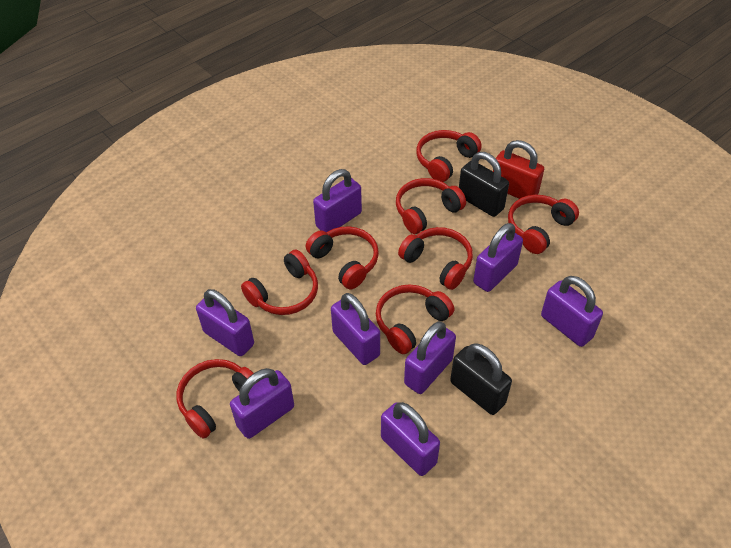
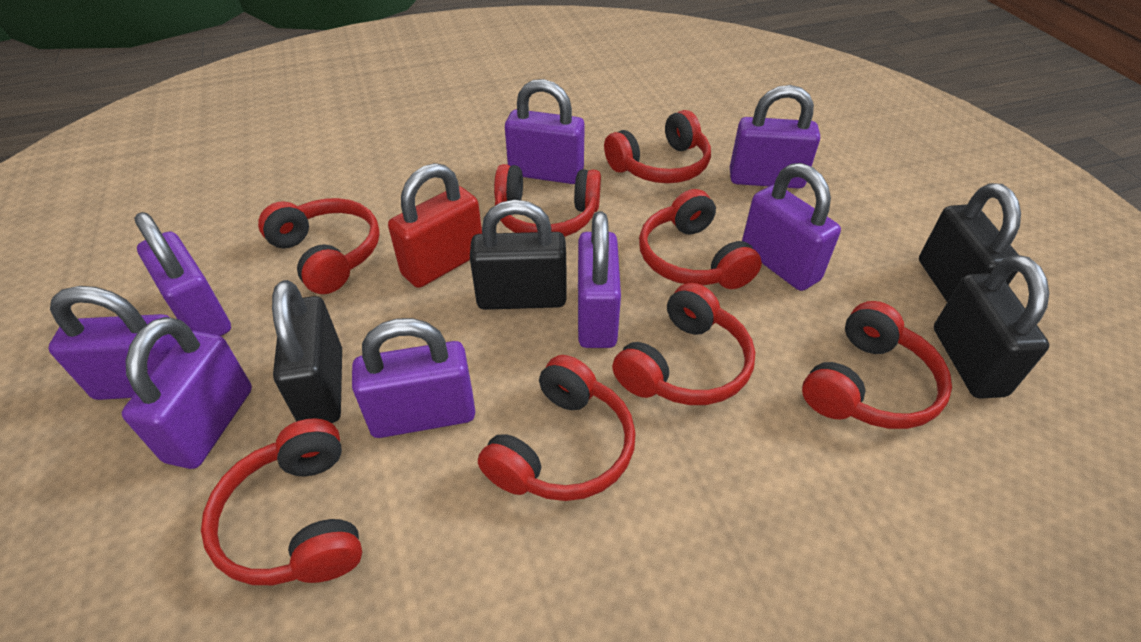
black padlock: 2 -> 4

